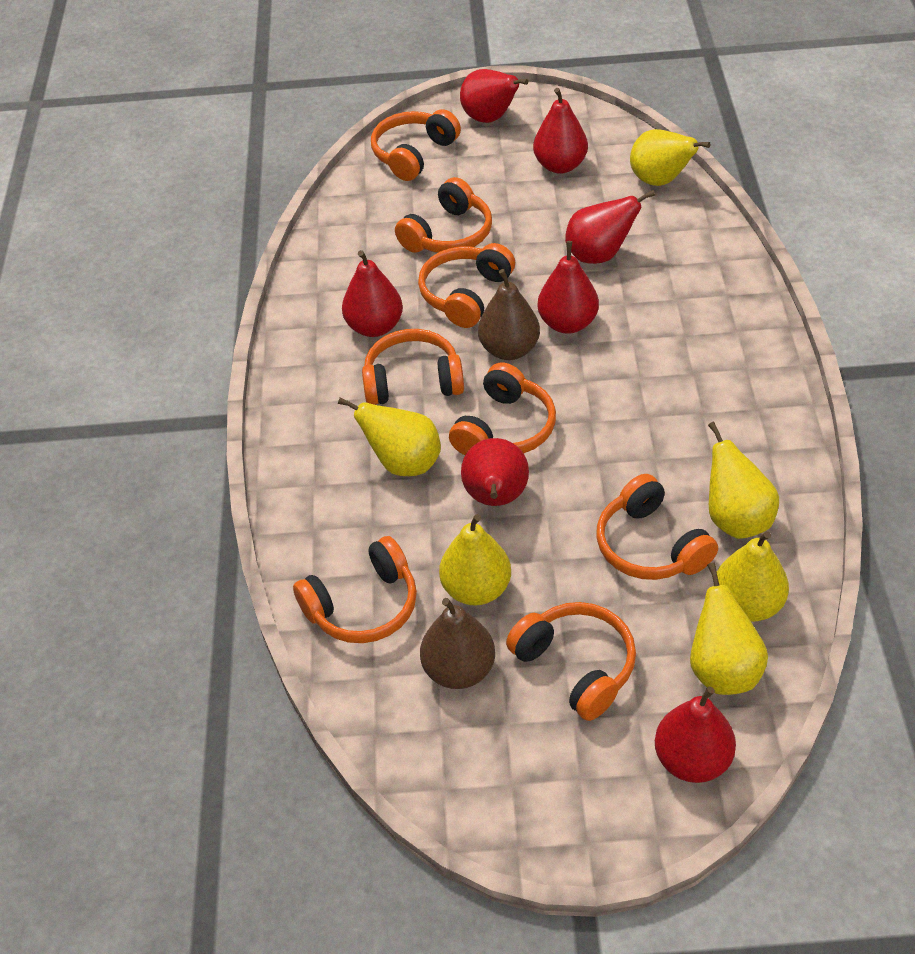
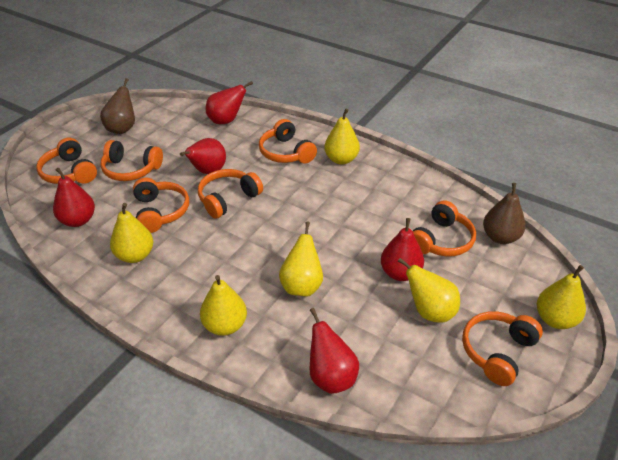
orange headphones: 8 -> 7
red pear: 7 -> 5

